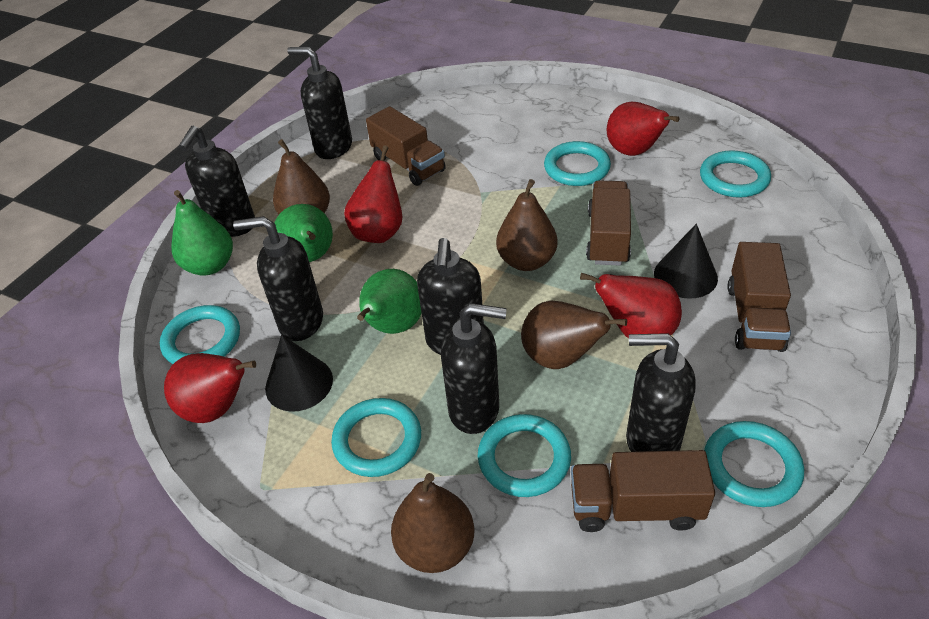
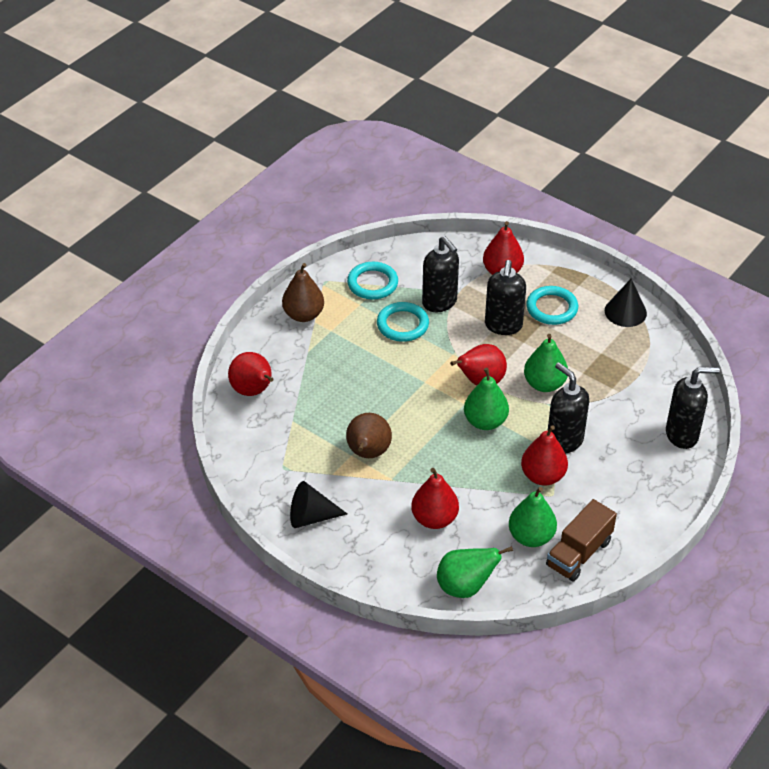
black soap dispenser: 6 -> 4
brown pear: 4 -> 2
brown truck: 4 -> 1
green pear: 3 -> 4
red pear: 4 -> 5
turquoise ring: 6 -> 3

